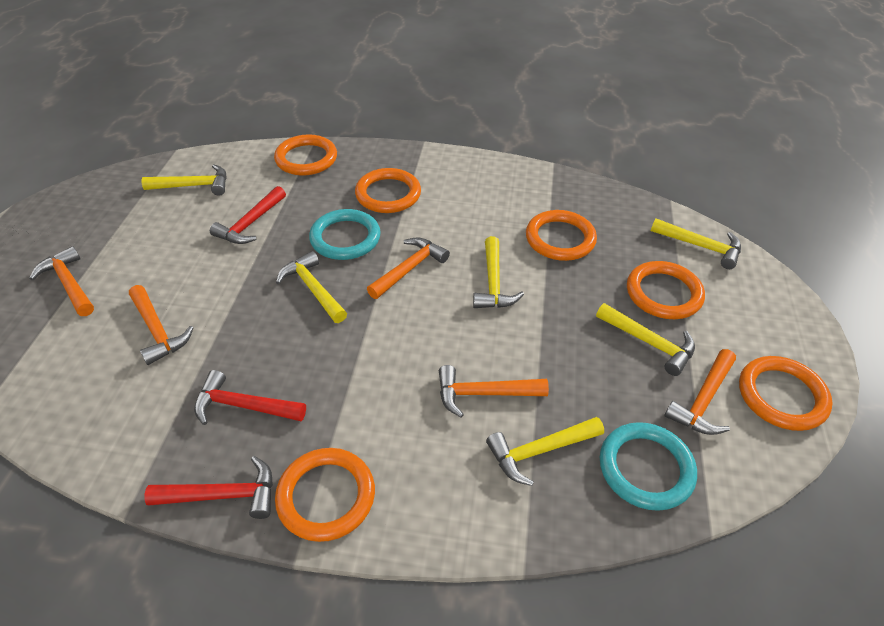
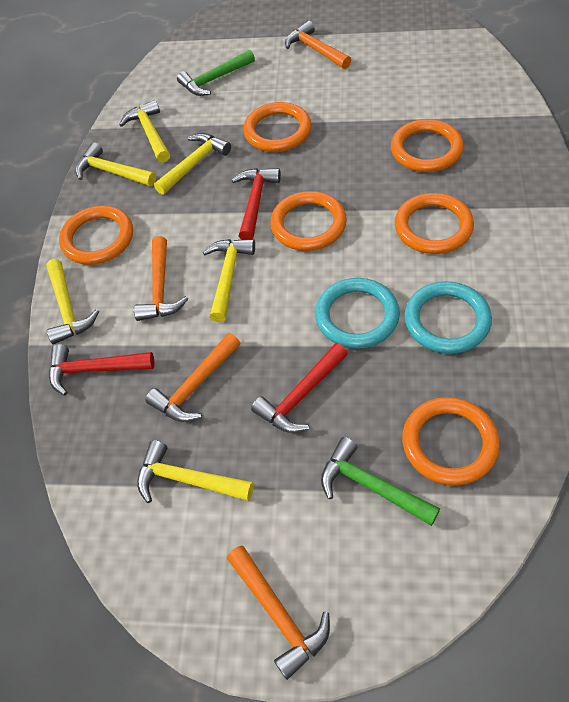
green hammer: 0 -> 2
orange hammer: 5 -> 4

